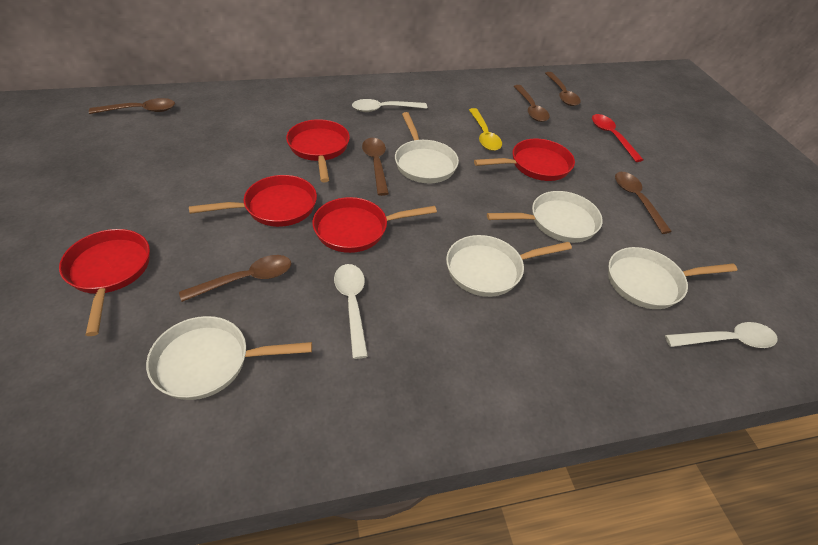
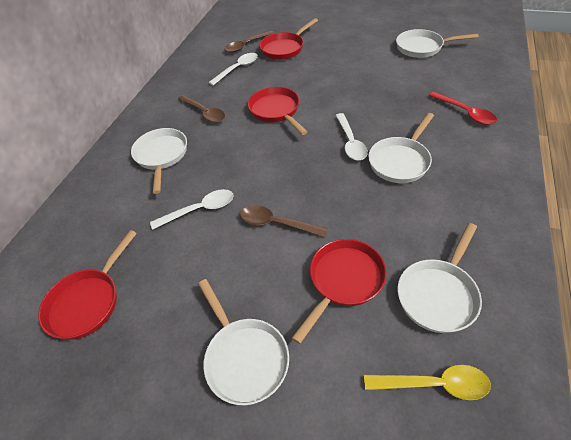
brown spoon: 6 -> 3
red pan: 5 -> 4

